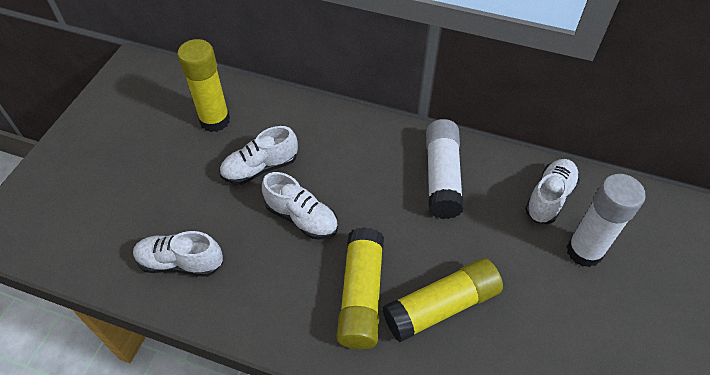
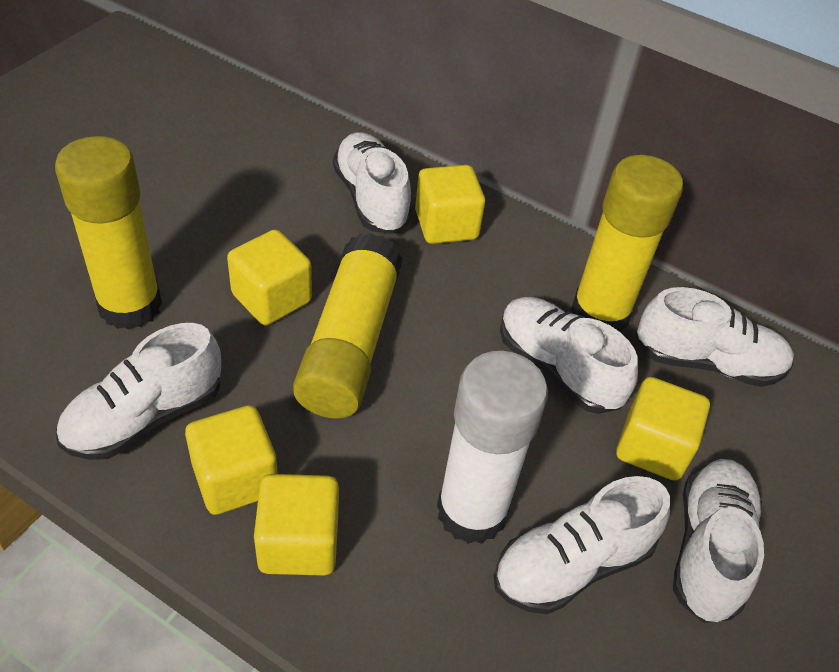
white glue stick: 2 -> 1
white shoe: 4 -> 6
yellow cube: 0 -> 5

